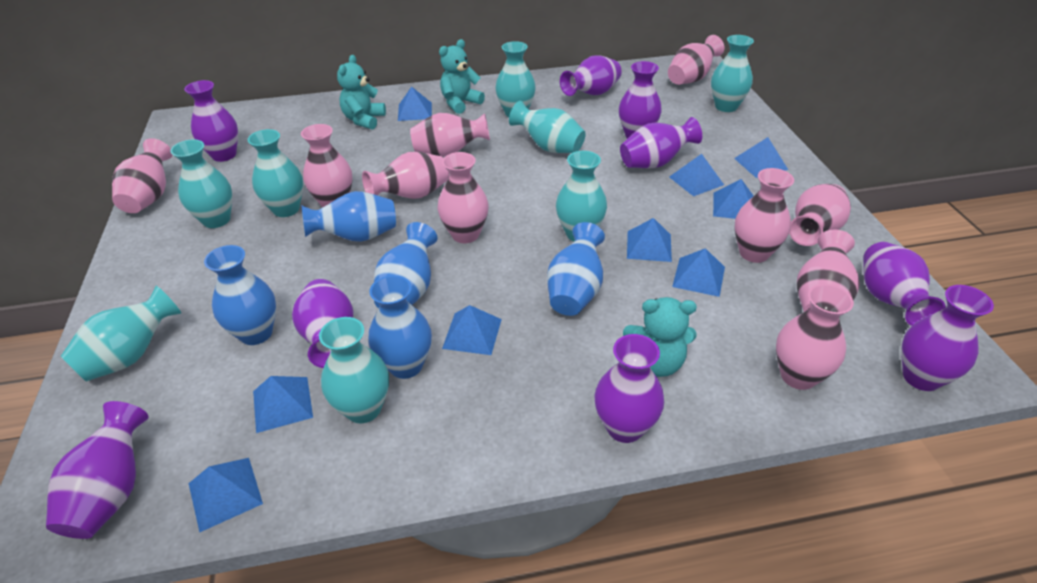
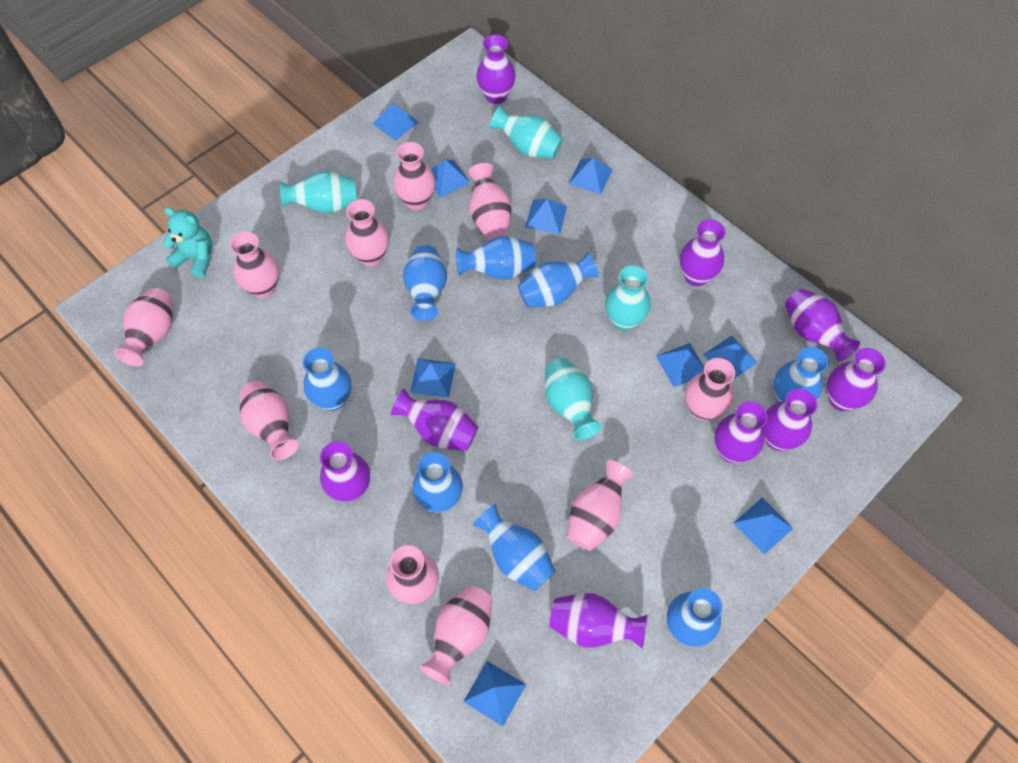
blue vase: 5 -> 8
turquoise teddy bear: 3 -> 1
turquoise vase: 8 -> 4

